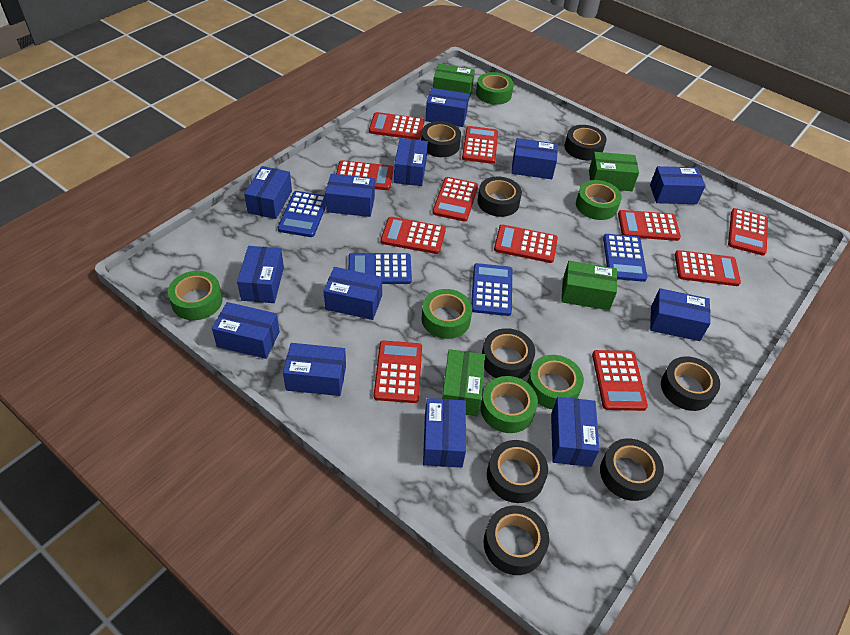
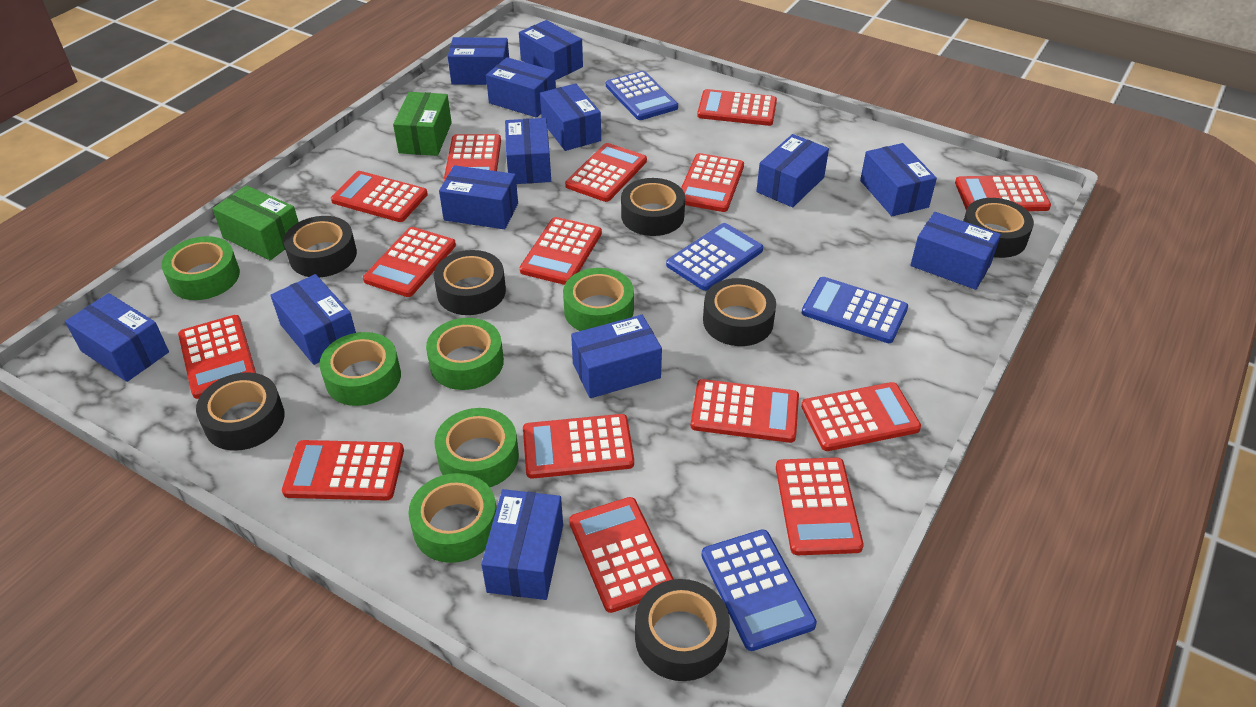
black tape: 8 -> 7
green box: 4 -> 2
red calculator: 11 -> 15

